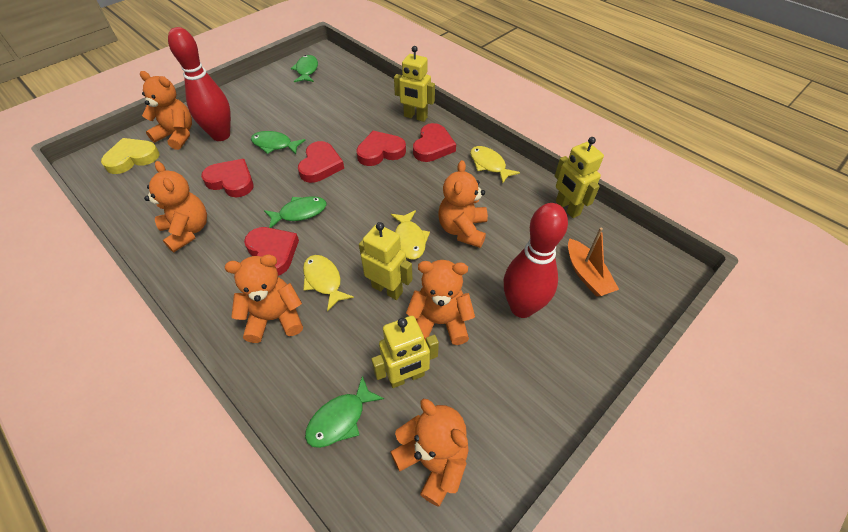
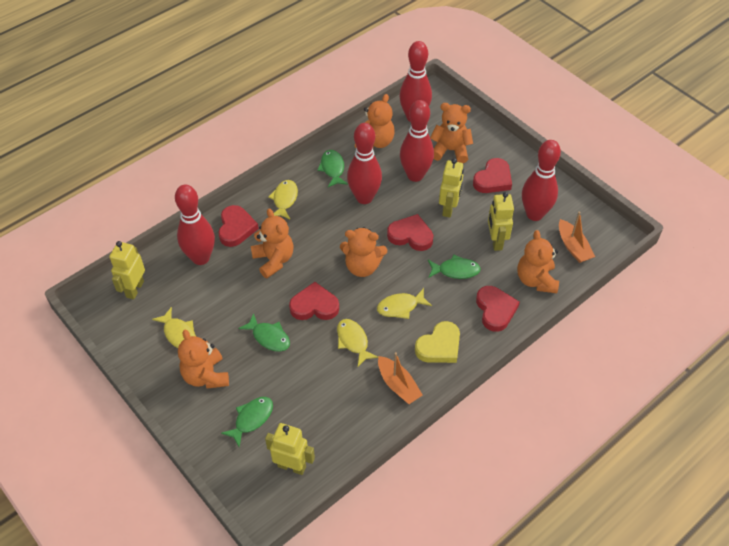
orange boat: 1 -> 2
red bowling pin: 2 -> 5
yellow fish: 3 -> 4

